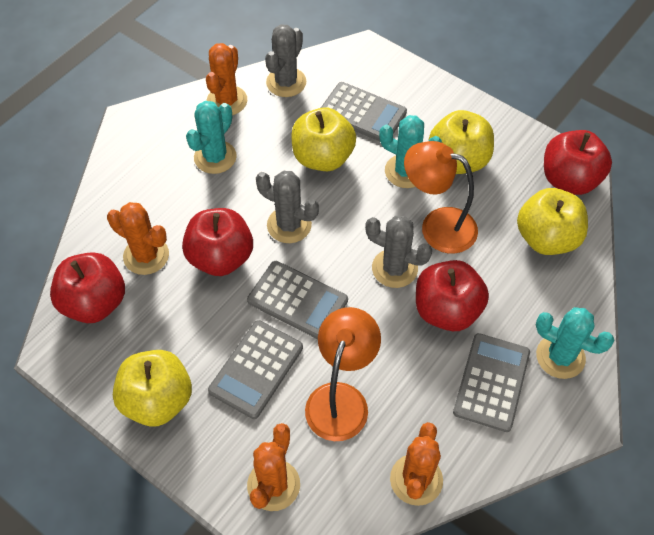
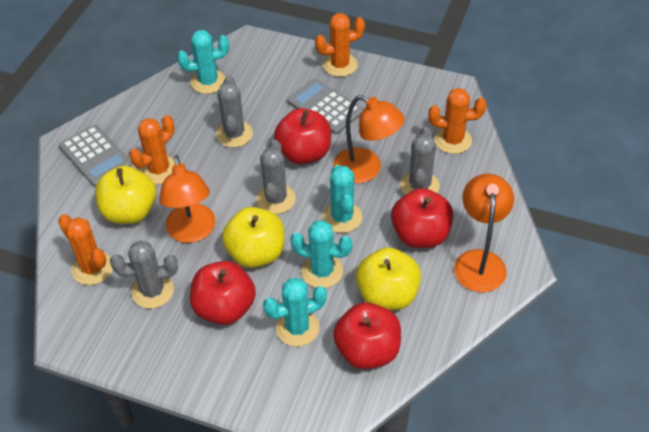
grey cactus: 3 -> 4
grey calculator: 4 -> 2
orange lamp: 2 -> 3
turquoise cactus: 3 -> 4
yellow apple: 4 -> 3

